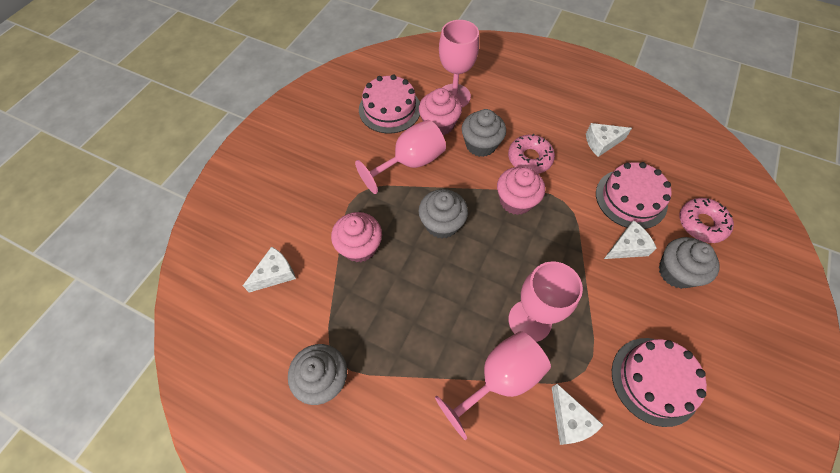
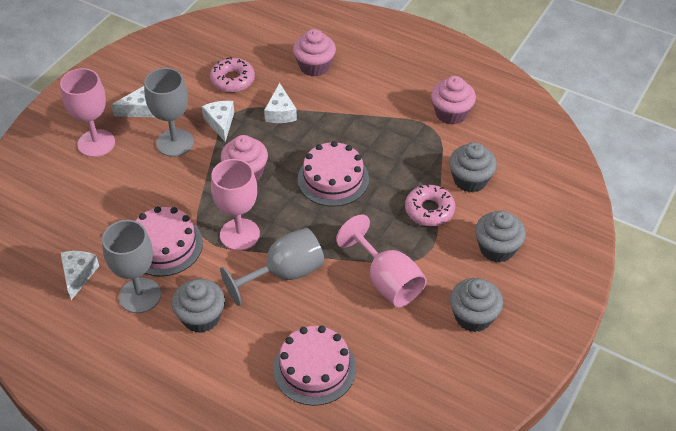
grey goblet: 0 -> 3
pink goblet: 4 -> 3

